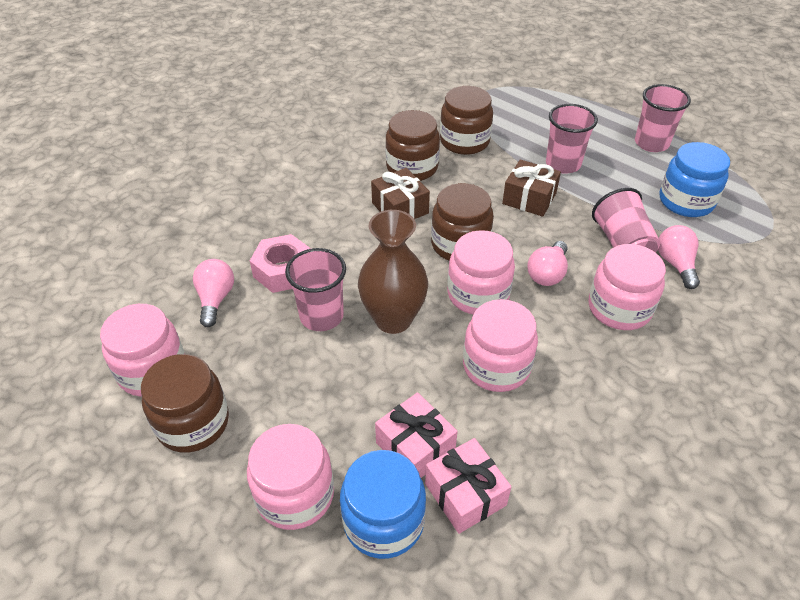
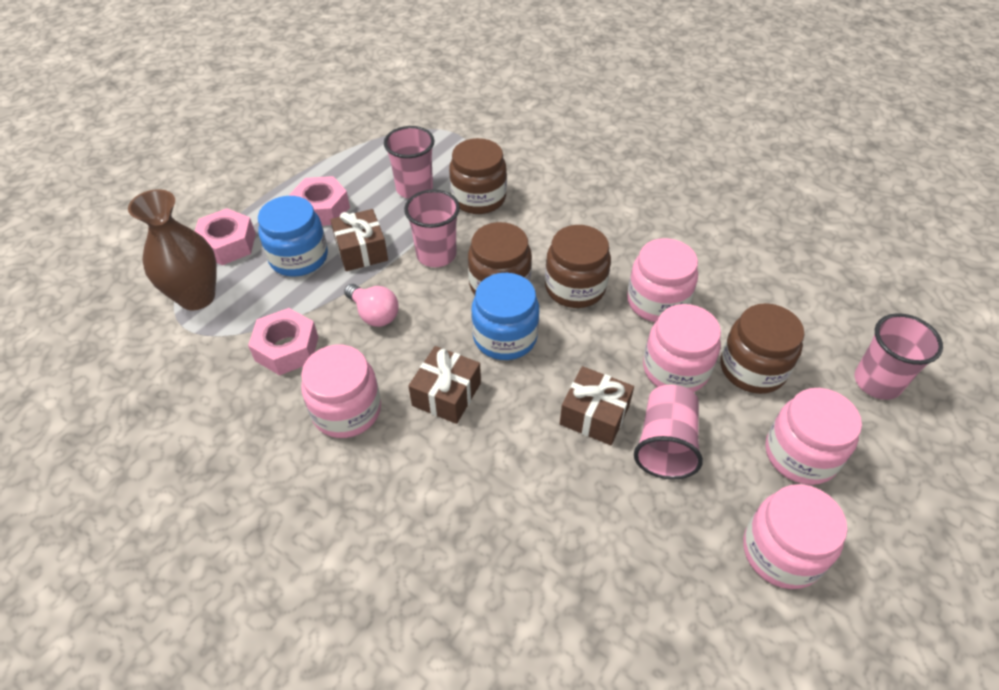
brown gift: 2 -> 3
pink gift: 2 -> 0
pink light bulb: 3 -> 1
pink nut: 1 -> 3

